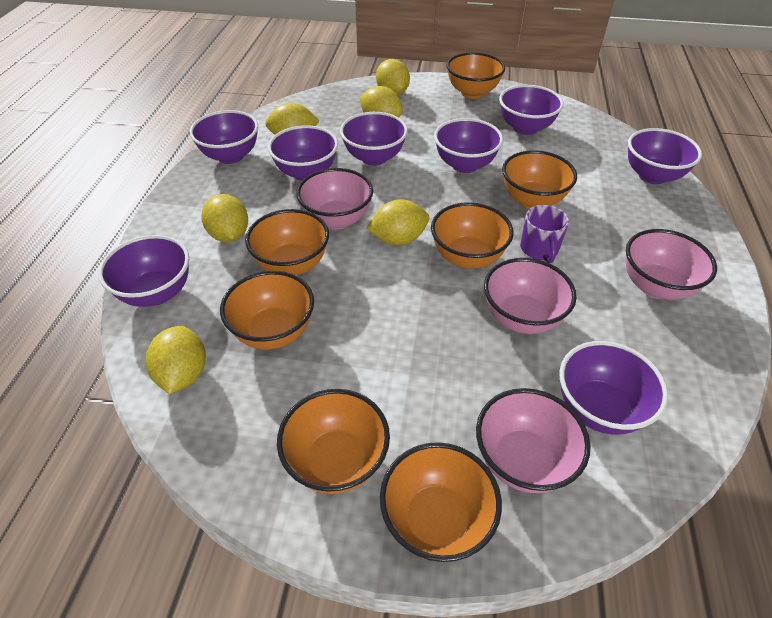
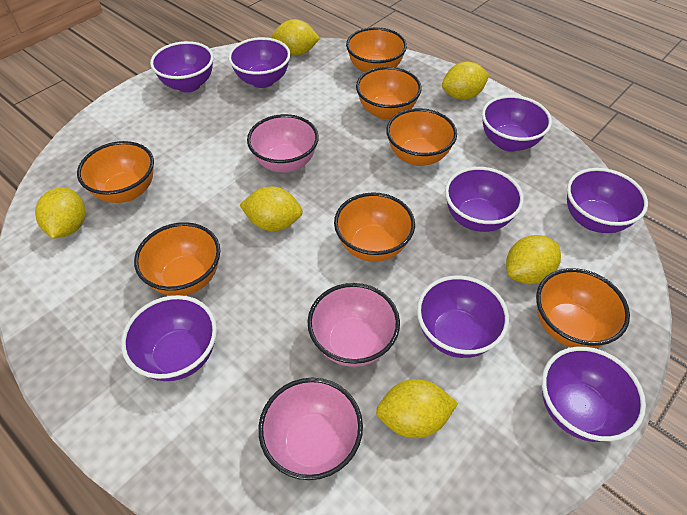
pink bowl: 4 -> 3
purple mug: 1 -> 0

